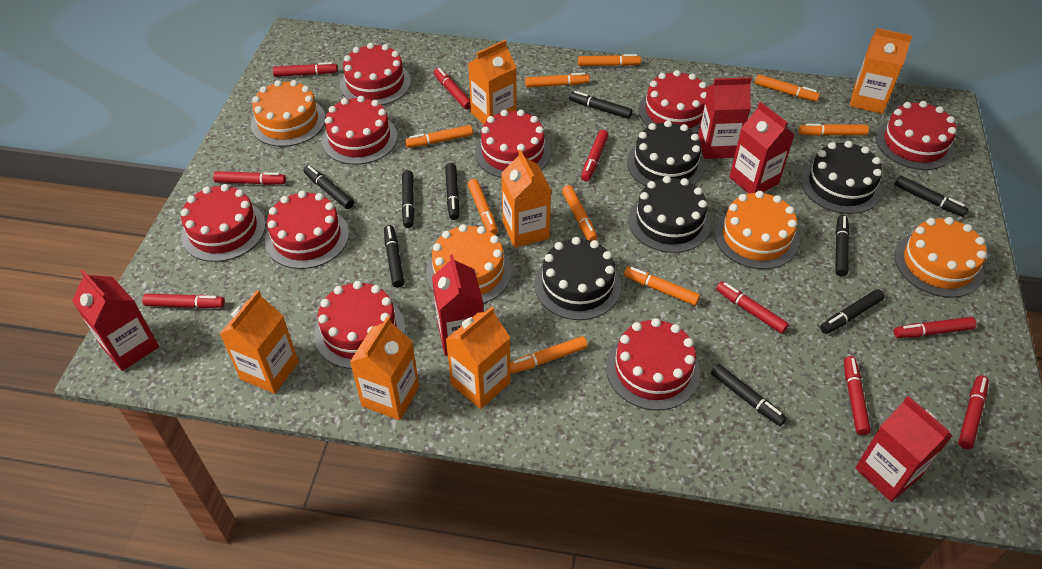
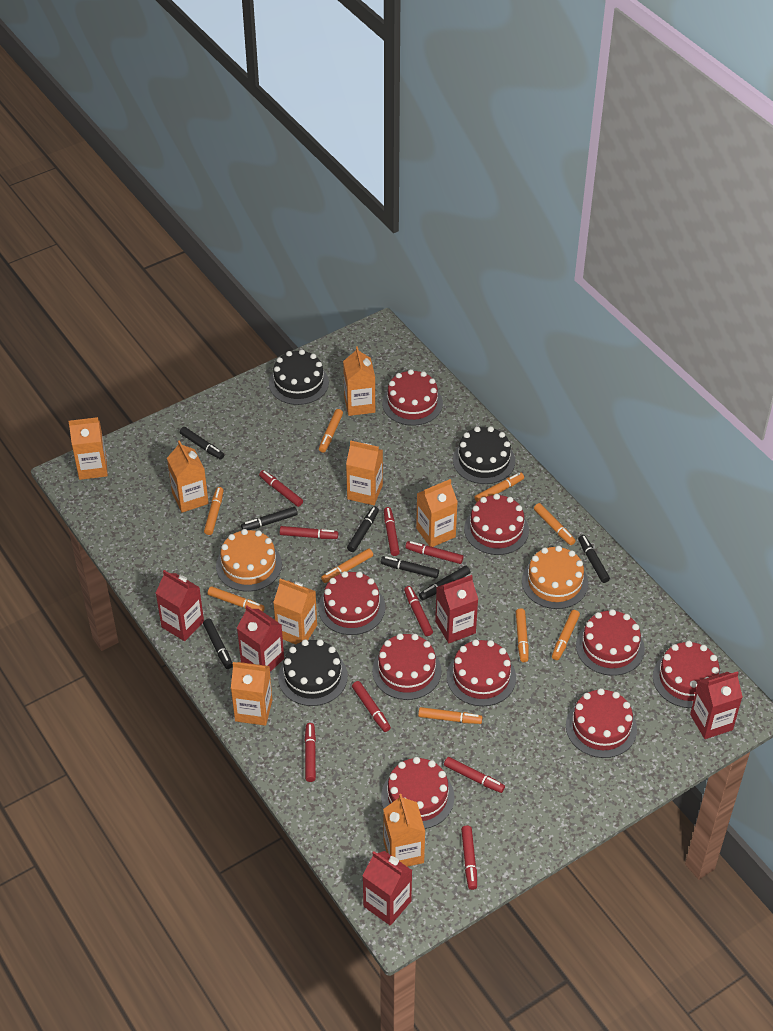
black cake: 4 -> 3
black marker: 9 -> 7
orange cake: 4 -> 2
orange carton: 6 -> 8

